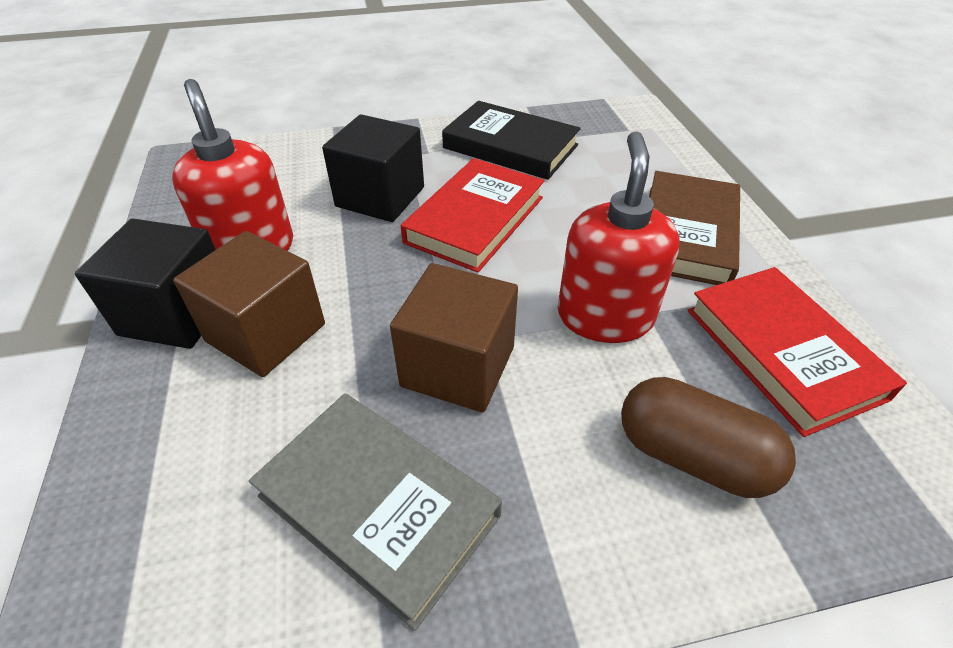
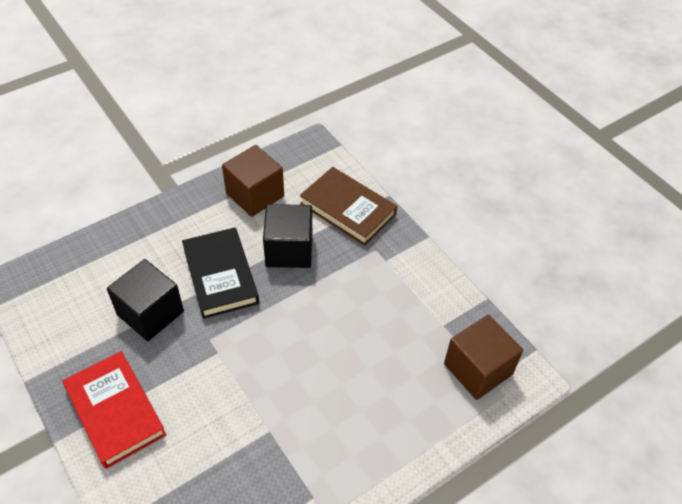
brown capsule: 1 -> 0
grey book: 1 -> 0
red book: 2 -> 1
red soap dispenser: 2 -> 0

